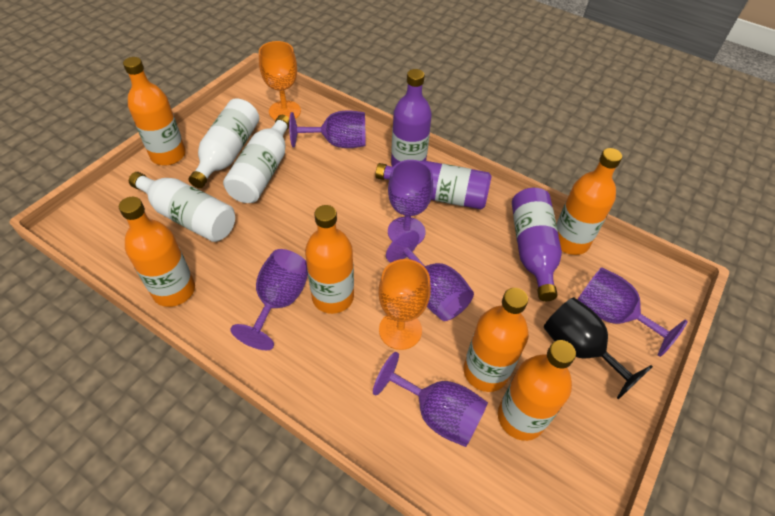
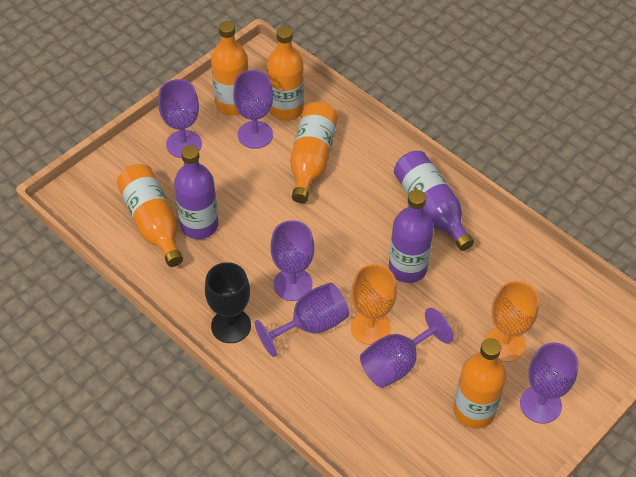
orange bottle: 6 -> 5
white bottle: 3 -> 0

